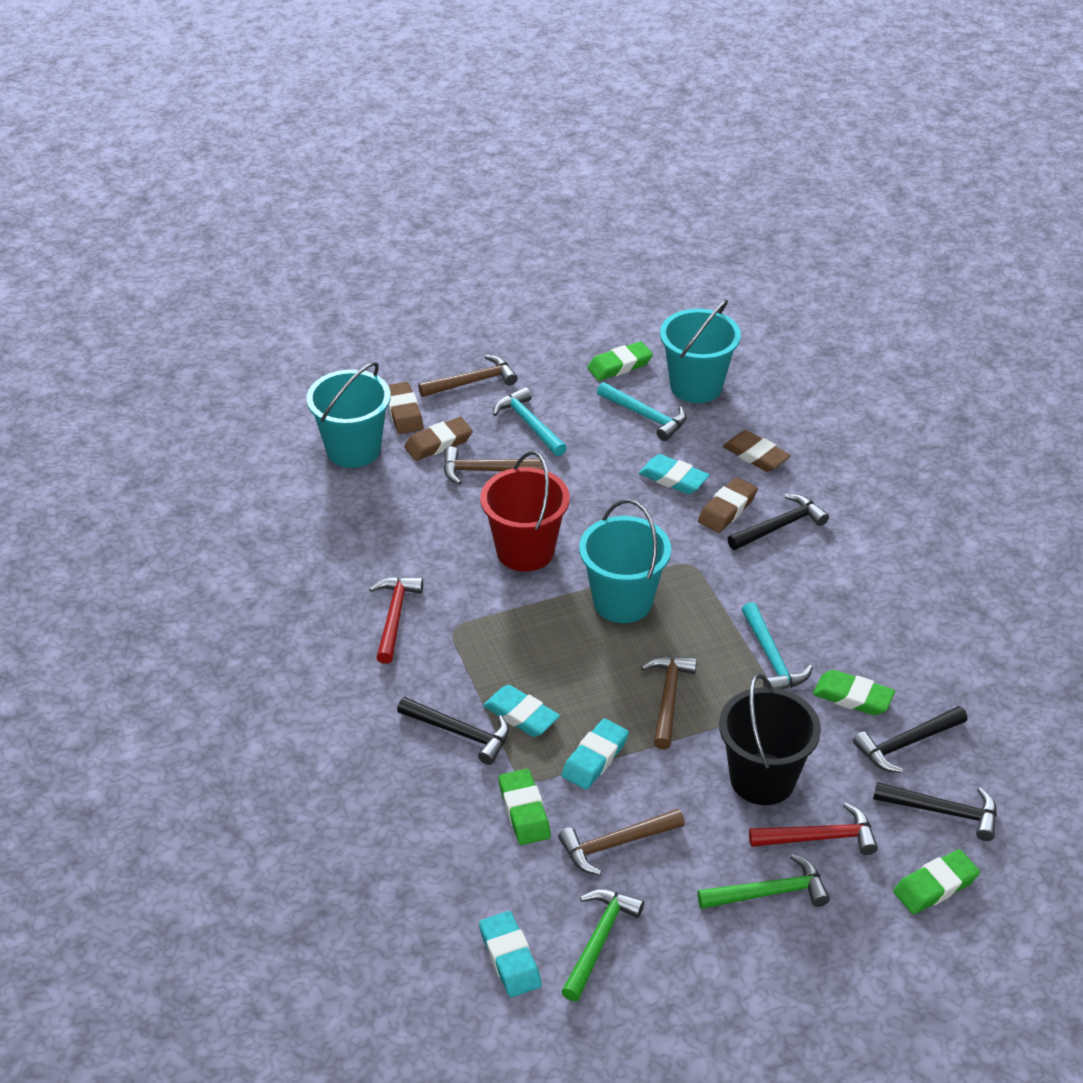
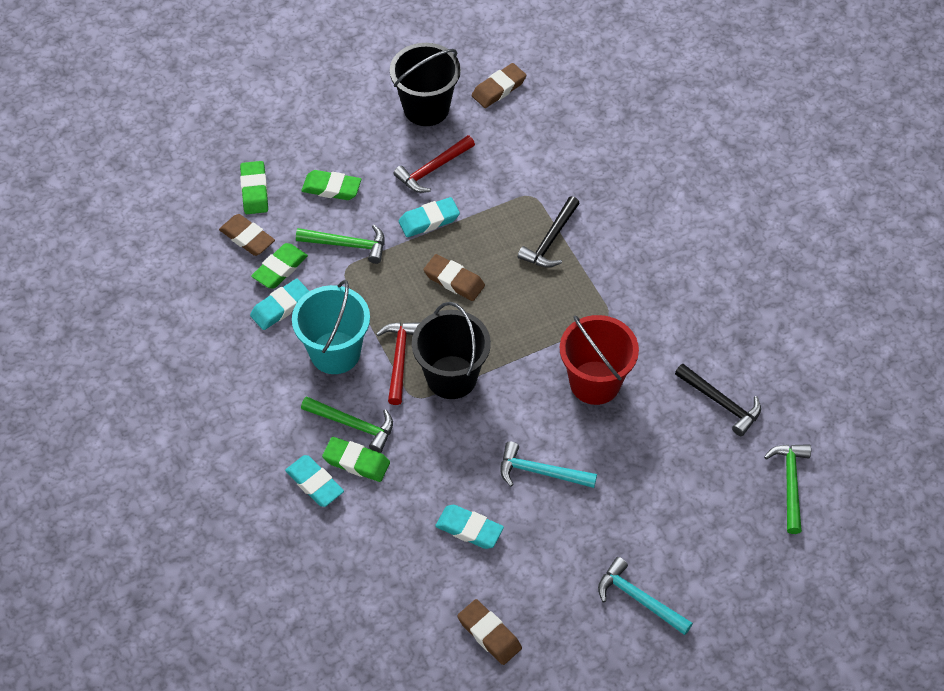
black bucket: 1 -> 2
black hammer: 4 -> 2
brown hammer: 4 -> 0
green hammer: 2 -> 3
turquoise bucket: 3 -> 1
turquoise hammer: 3 -> 2

